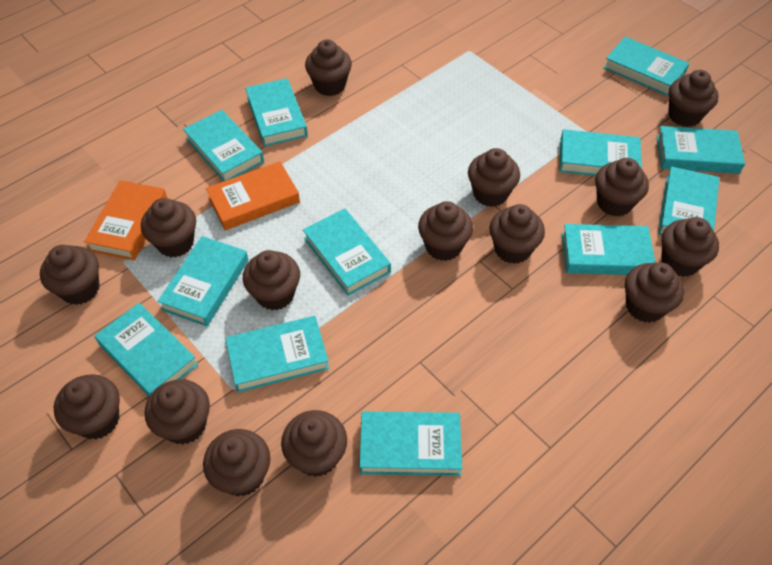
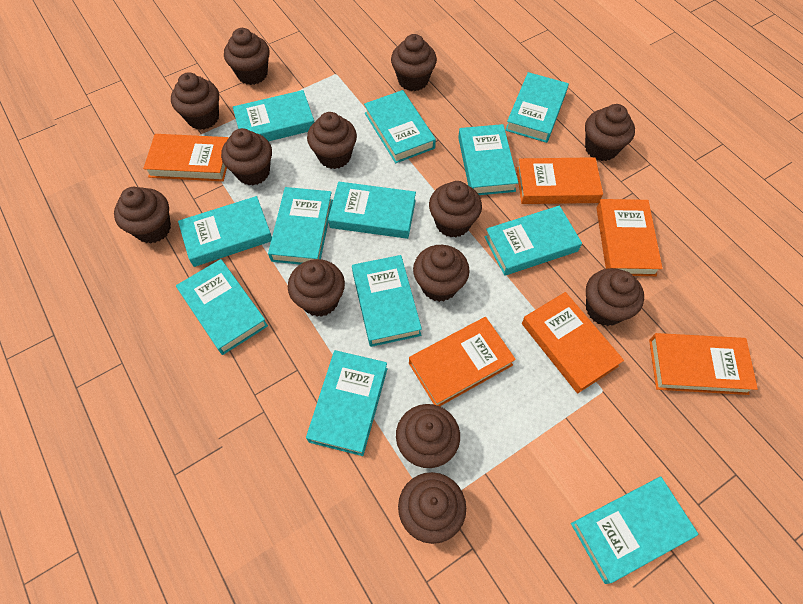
brown cupcake: 15 -> 13
orange book: 2 -> 6

